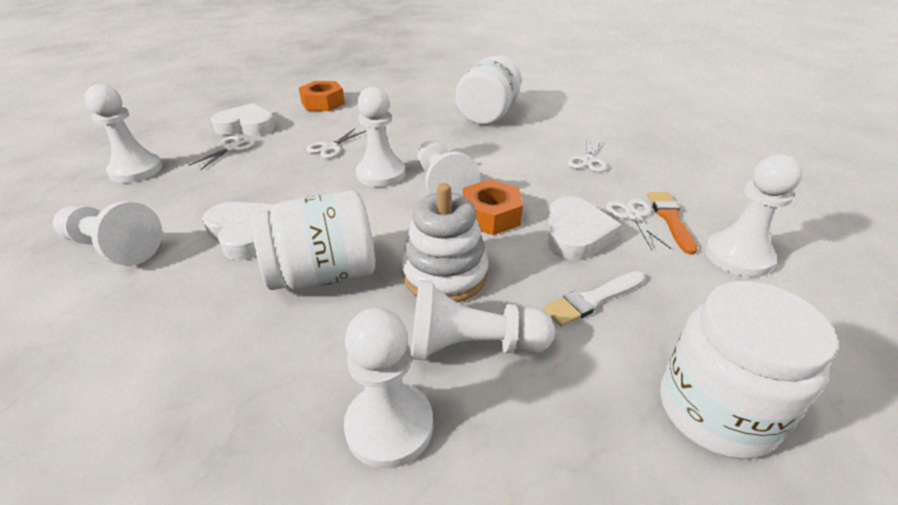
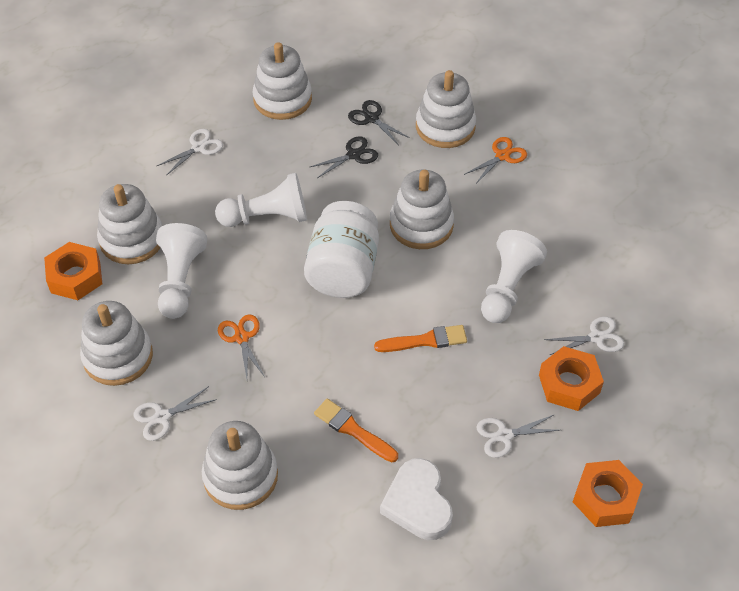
black scissors: 0 -> 2
orange brush: 1 -> 2
orange nut: 2 -> 3
orange scissors: 0 -> 2
white brush: 1 -> 0
white heart: 3 -> 1
white jar: 3 -> 1
white pawn: 7 -> 3
white stacking toy: 1 -> 6

